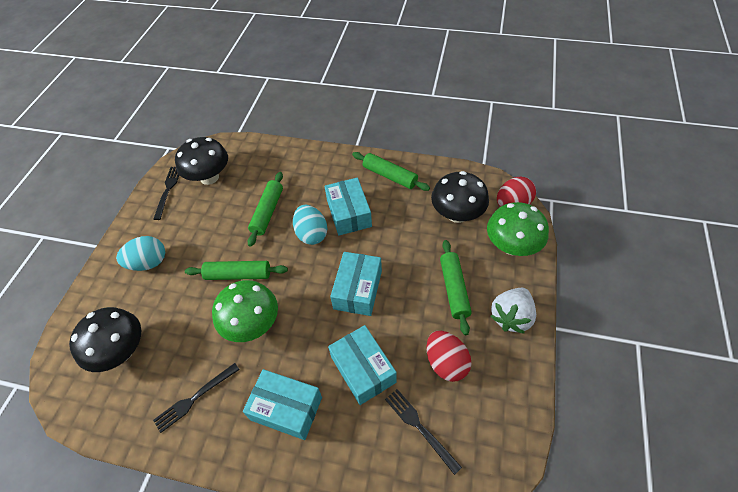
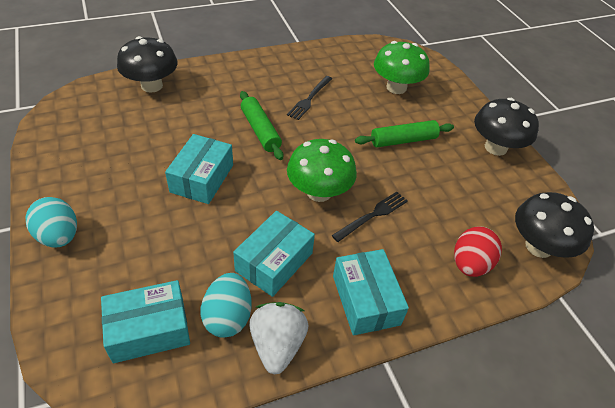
black fork: 3 -> 2
green rolling pin: 4 -> 2
red egg: 2 -> 1

